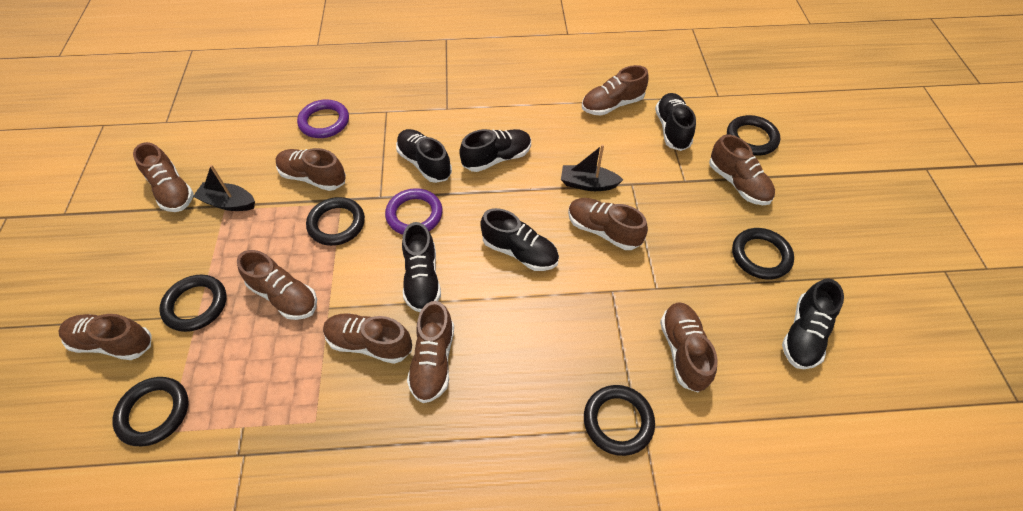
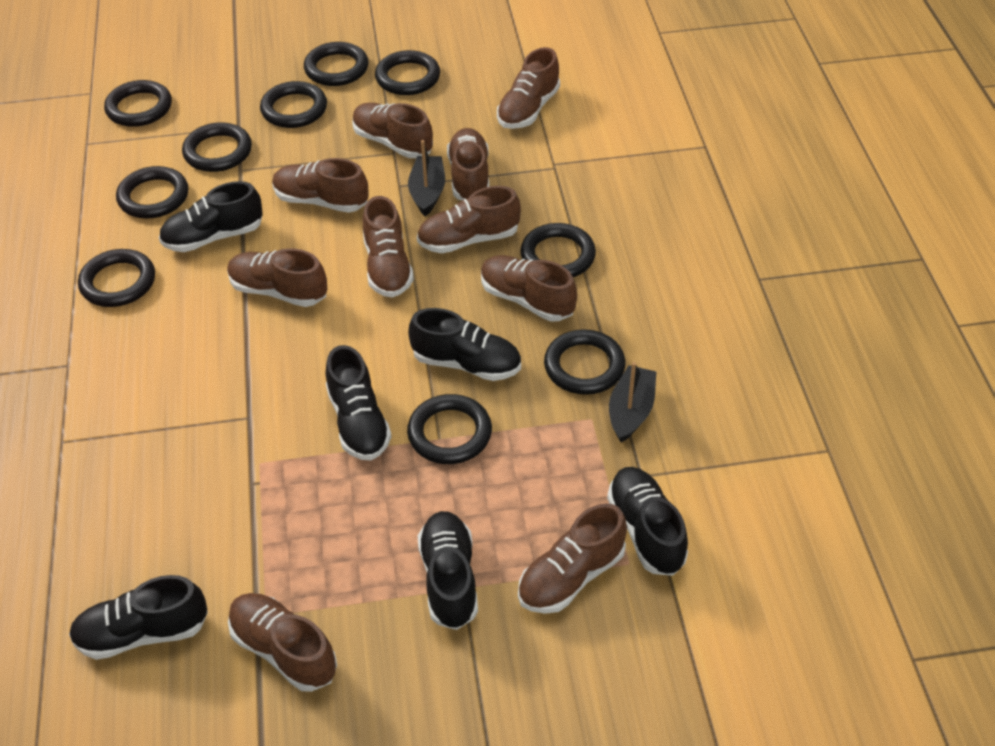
black ring: 6 -> 10
purple ring: 2 -> 0

